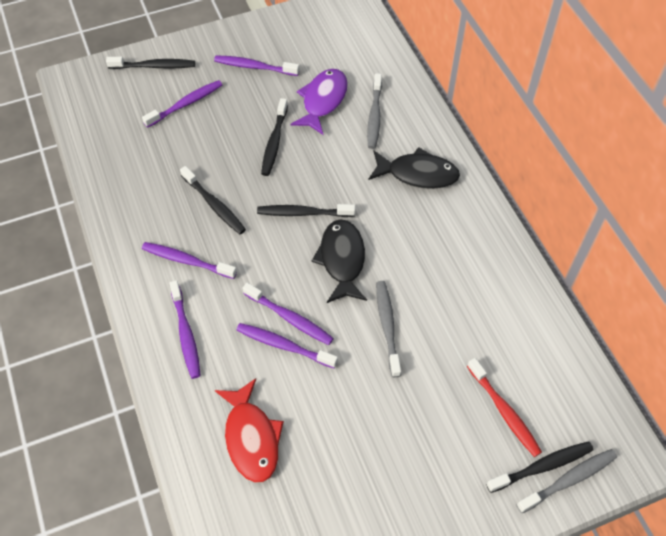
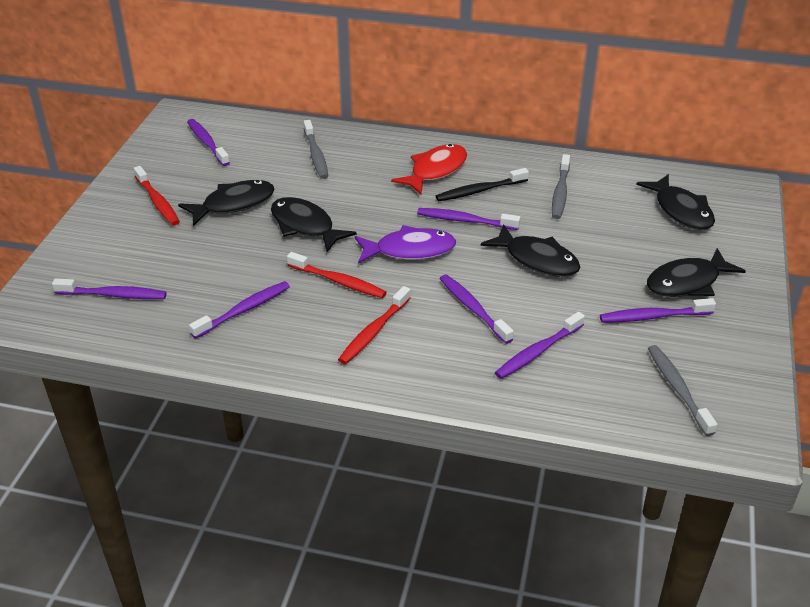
black fish: 2 -> 5
black toothbrush: 5 -> 1
purple toothbrush: 6 -> 7
red toothbrush: 1 -> 3

